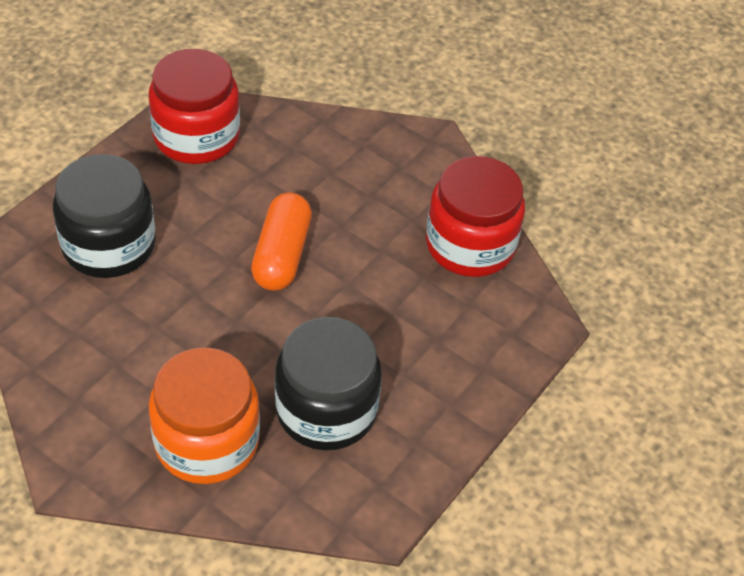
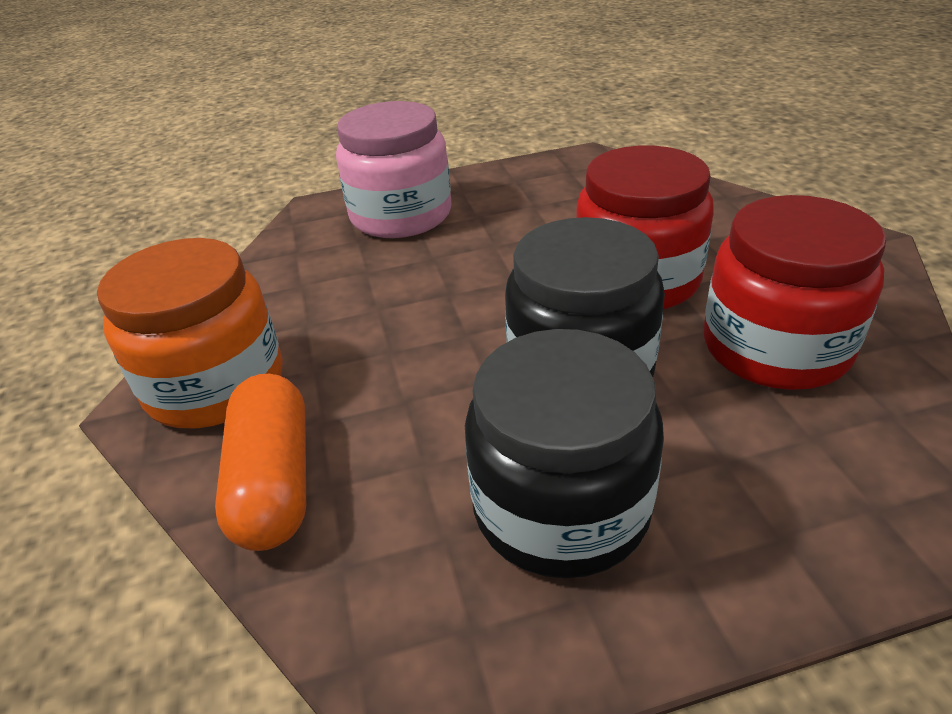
pink jar: 0 -> 1

